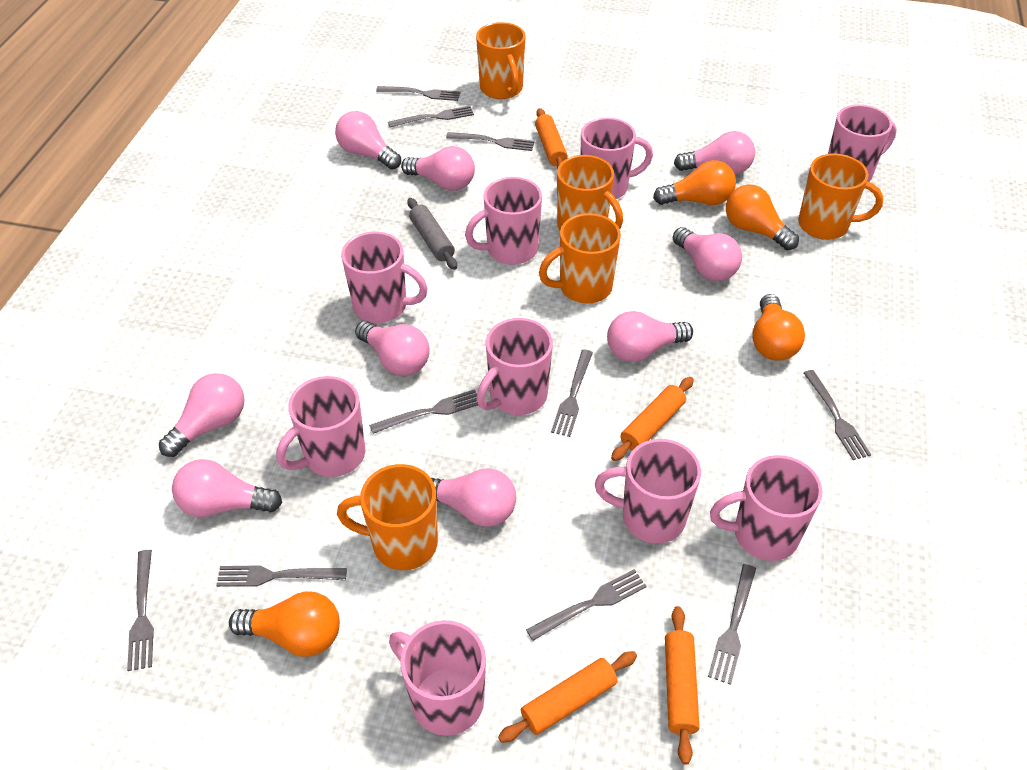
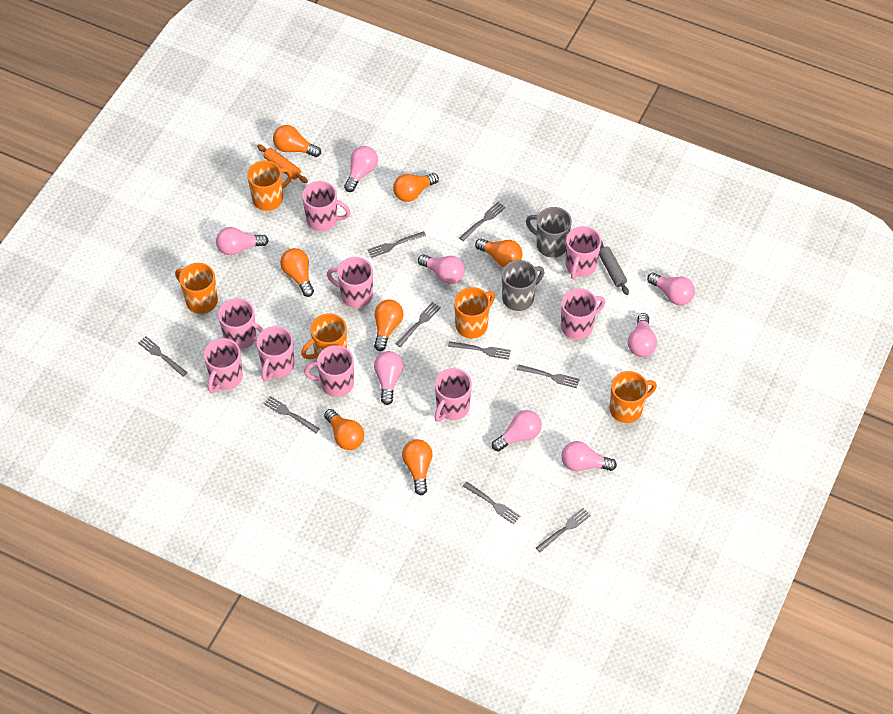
grey fork: 10 -> 9
grey mug: 0 -> 2
orange light bulb: 4 -> 7
orange rolling pin: 4 -> 1
pink light bulb: 9 -> 8

